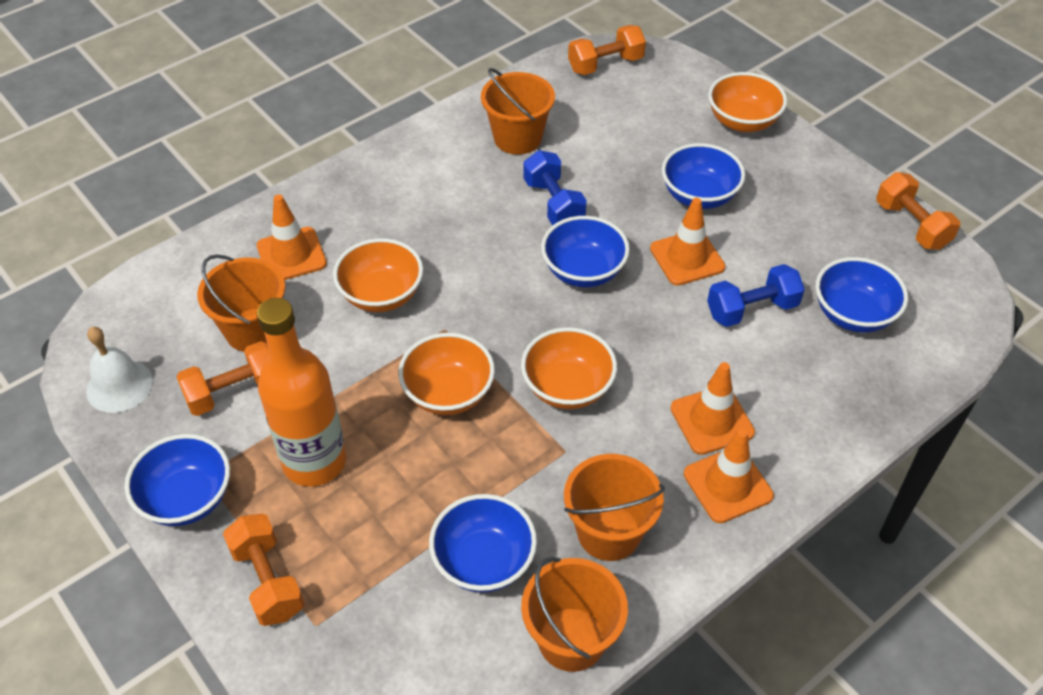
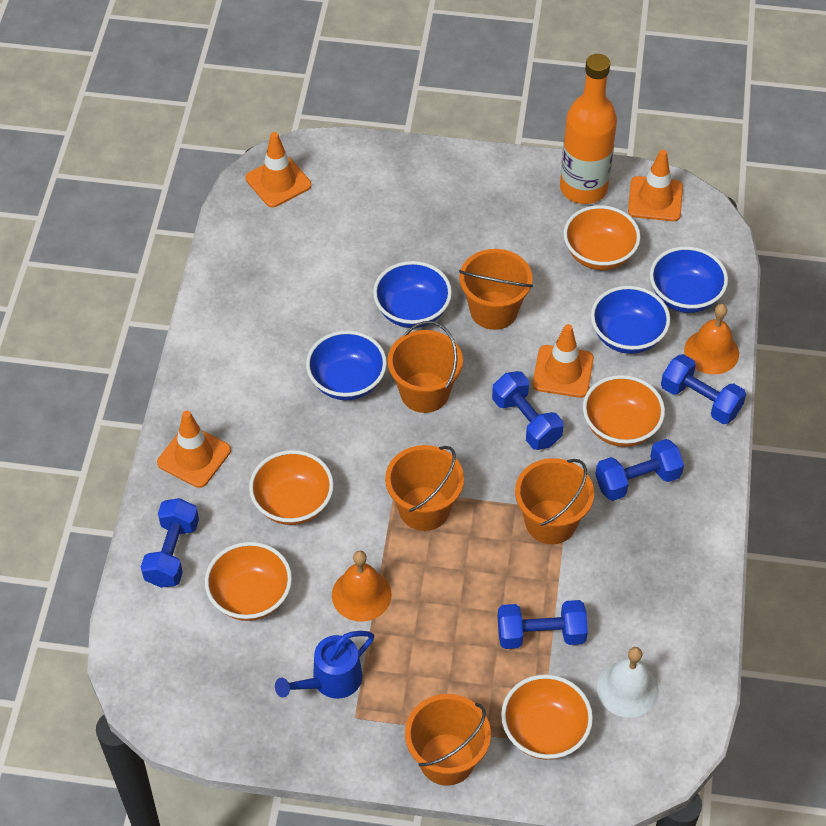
blue bowl: 5 -> 4
blue dumbbell: 2 -> 5
blue watering can: 0 -> 1
orange bell: 0 -> 2
orange bowl: 4 -> 5
orange bucket: 4 -> 5
orange dumbbell: 4 -> 0

